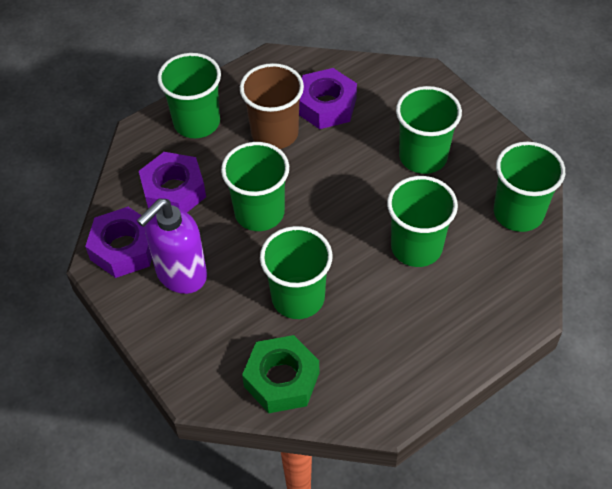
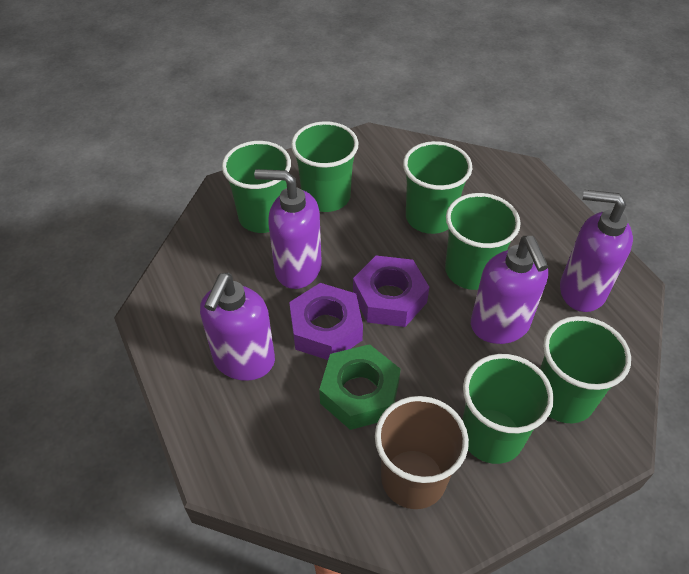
purple nut: 3 -> 2
purple soap dispenser: 1 -> 4

